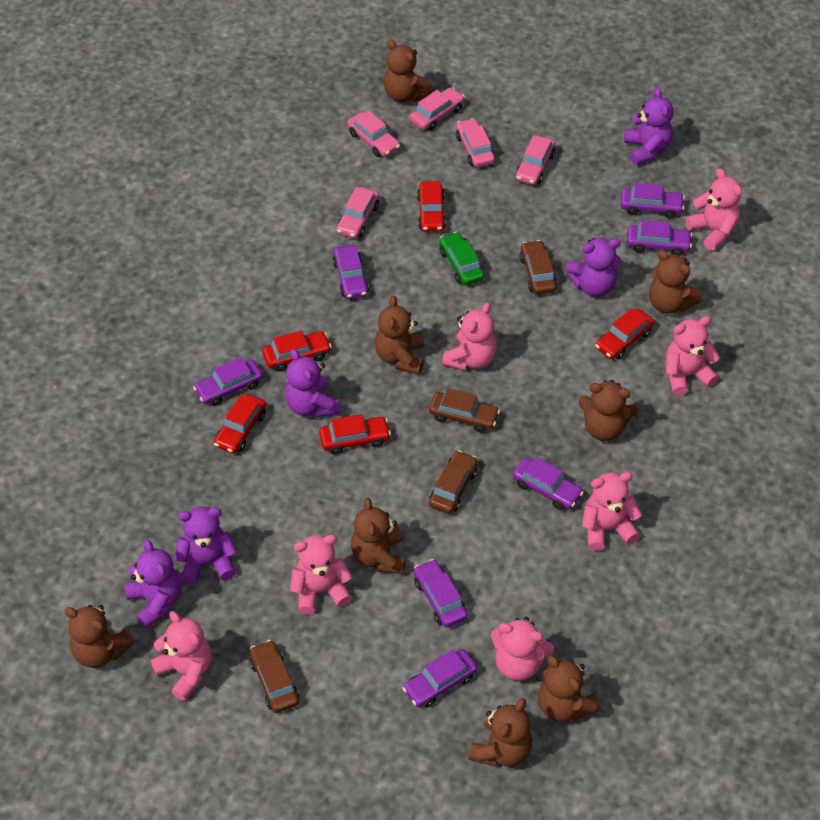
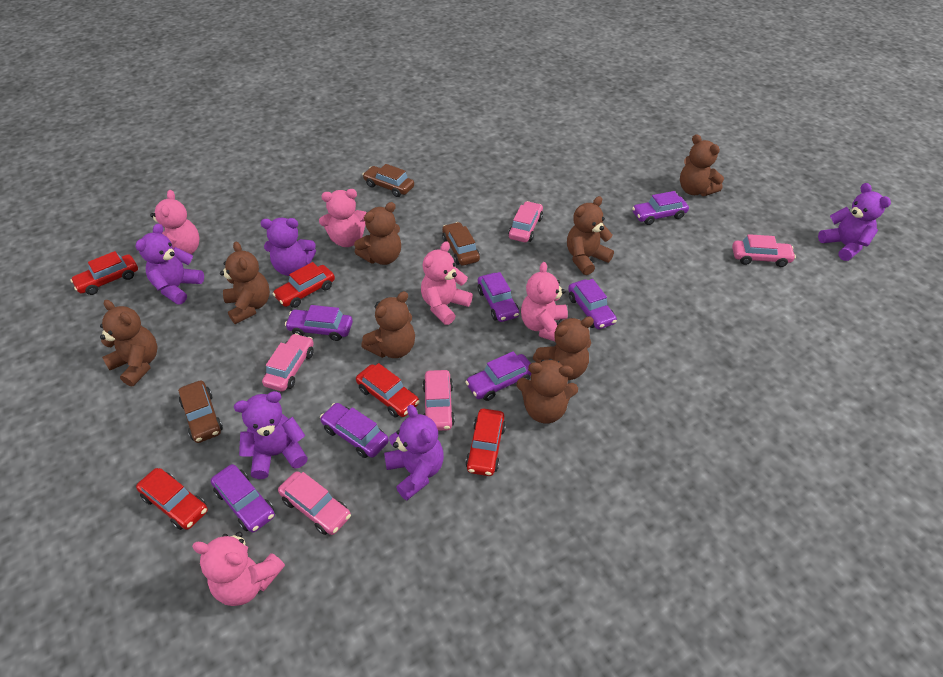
brown car: 4 -> 3
green car: 1 -> 0
pink teddy bear: 7 -> 5

